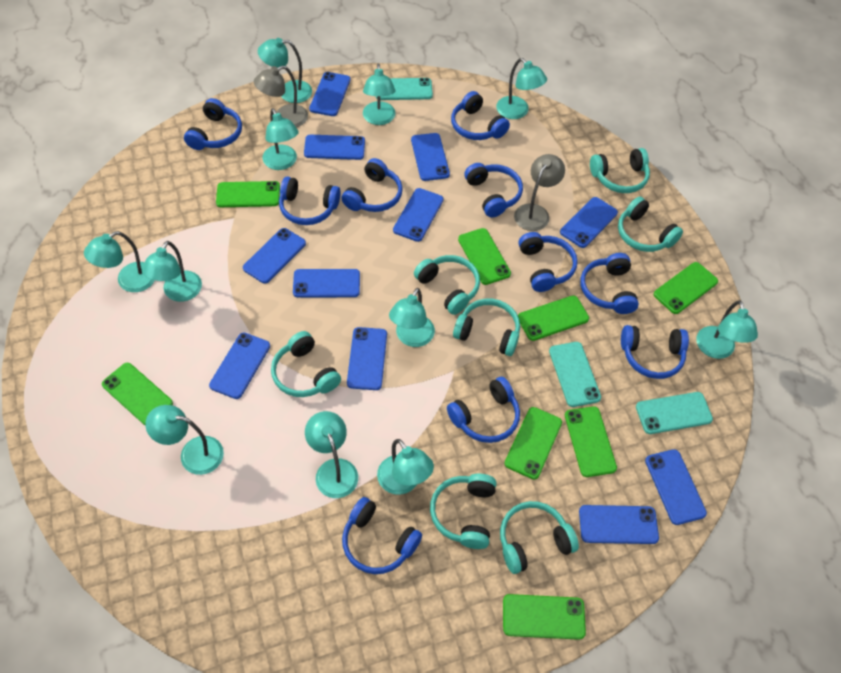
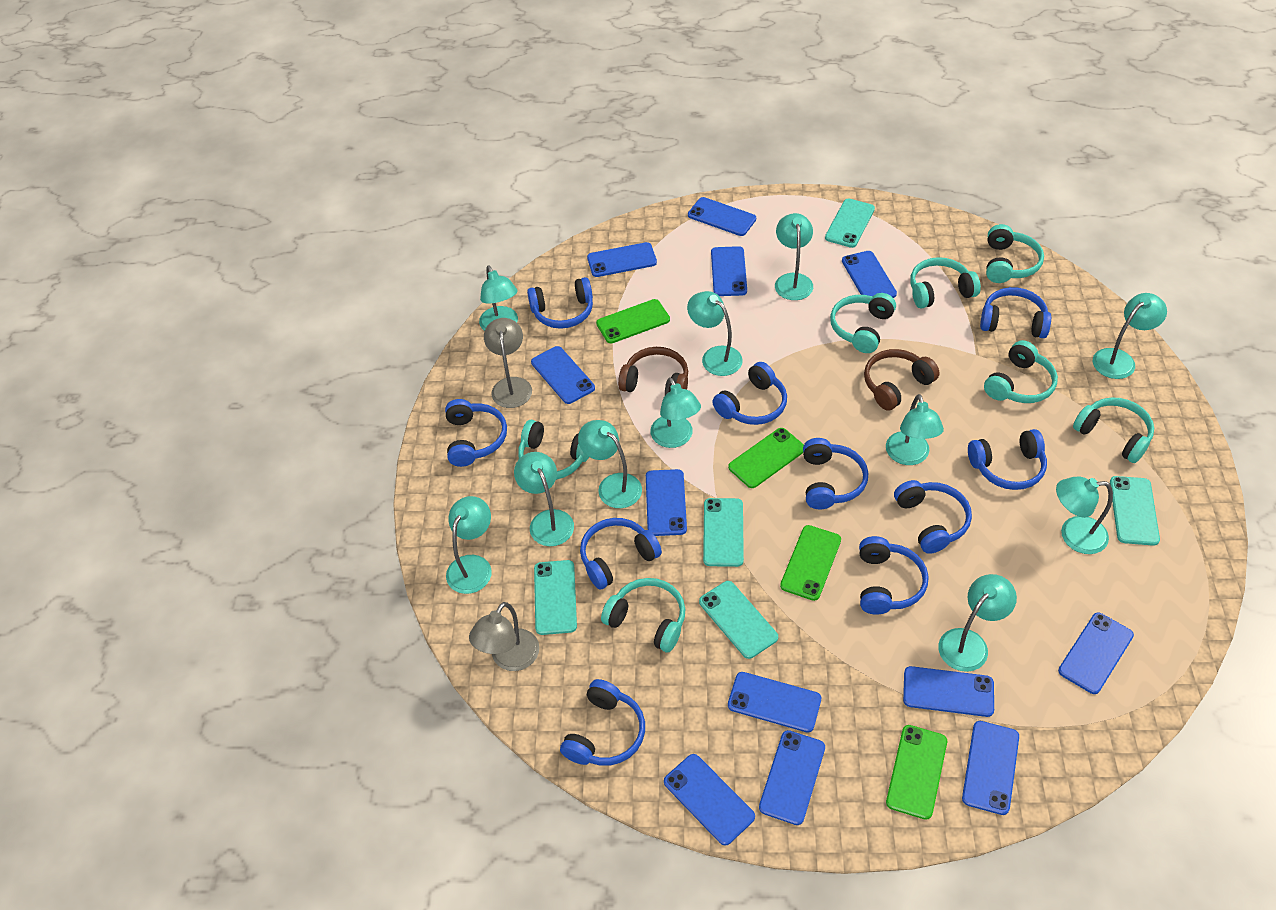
blue phone: 11 -> 12
brown headphones: 0 -> 2
green phone: 8 -> 4
turquoise phone: 3 -> 5

